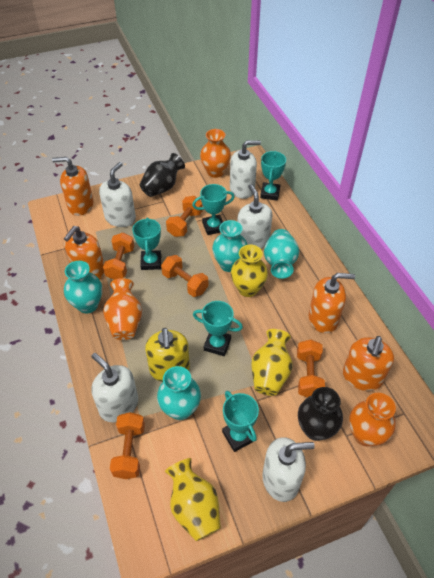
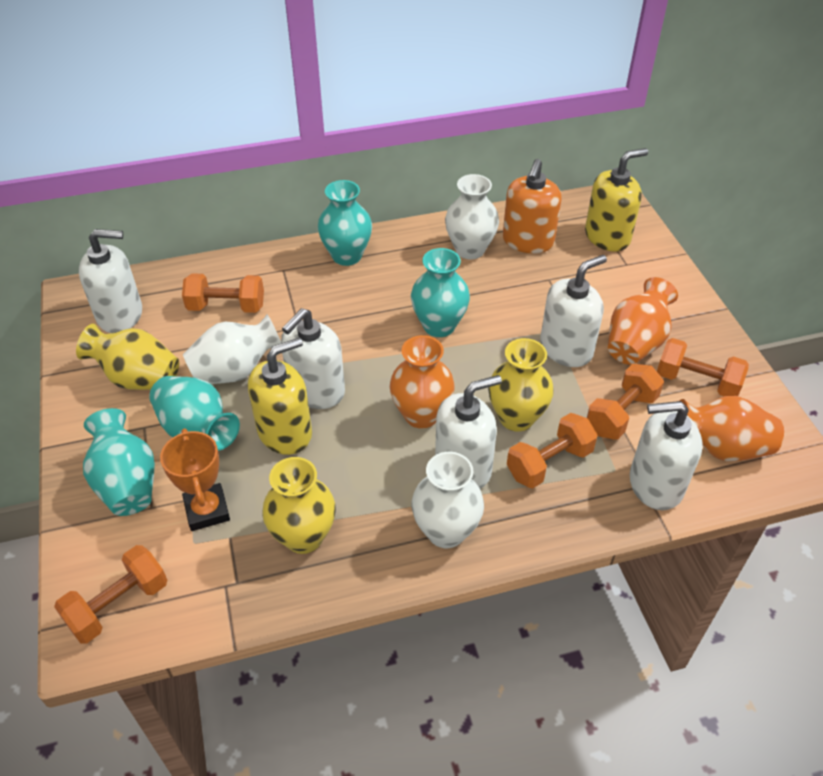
black vase: 2 -> 0
orange soap dispenser: 4 -> 1
orange trophy: 0 -> 1
turquoise trophy: 5 -> 0
white vase: 0 -> 3
yellow soap dispenser: 1 -> 2

